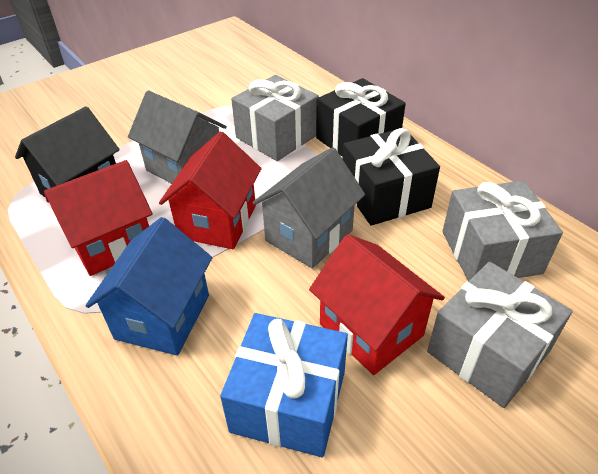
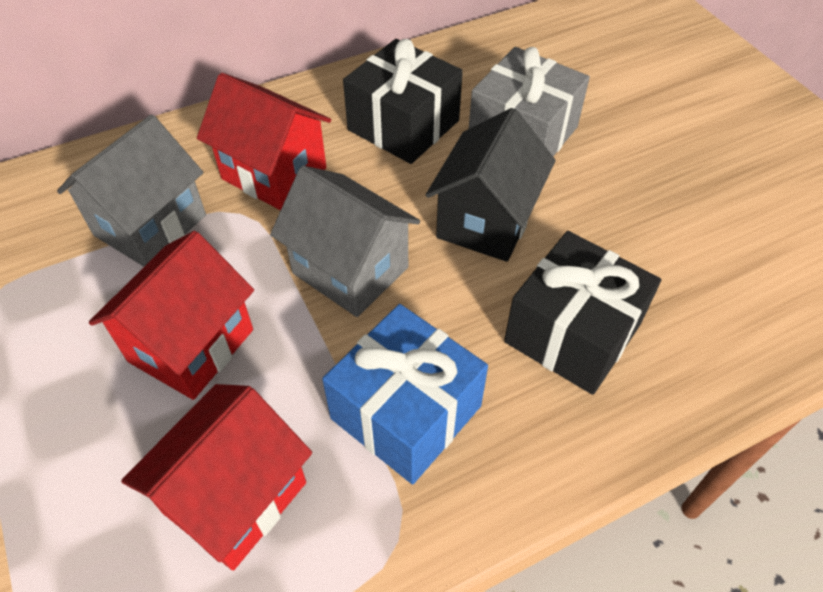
blue house: 1 -> 0
grey gift: 3 -> 1

